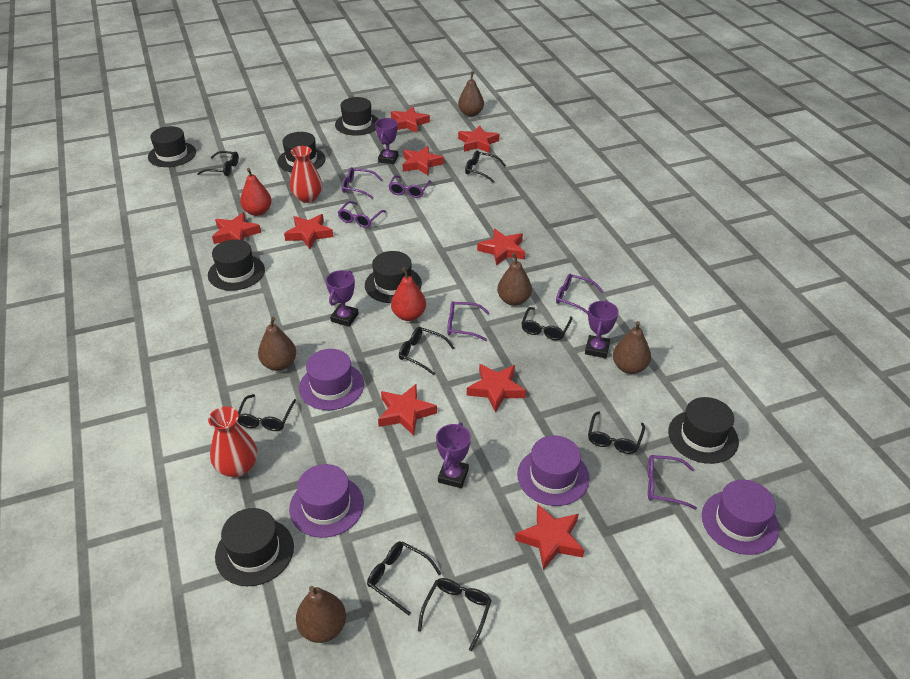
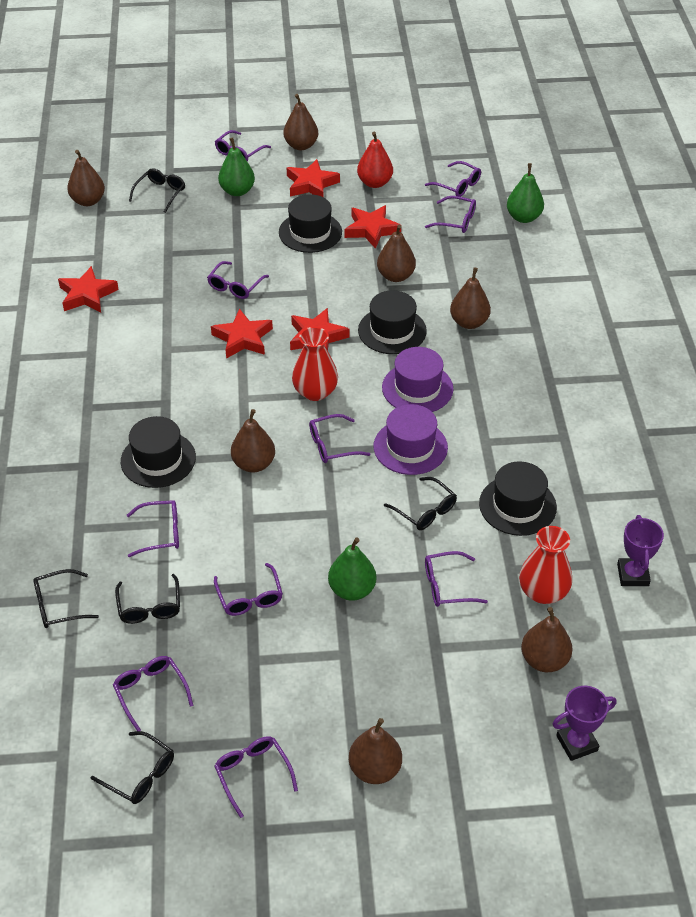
black glasses: 8 -> 5
black hat: 7 -> 4
brown pear: 5 -> 7
green pear: 0 -> 3
purple glasses: 6 -> 10
purple hat: 4 -> 2
purple trophy: 4 -> 2
red pear: 2 -> 1
red star: 9 -> 5

